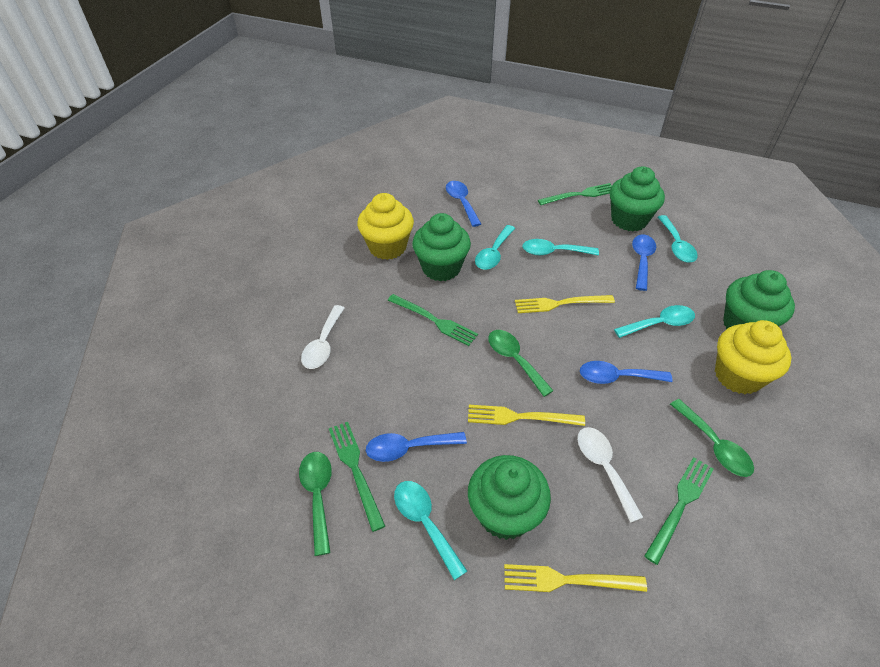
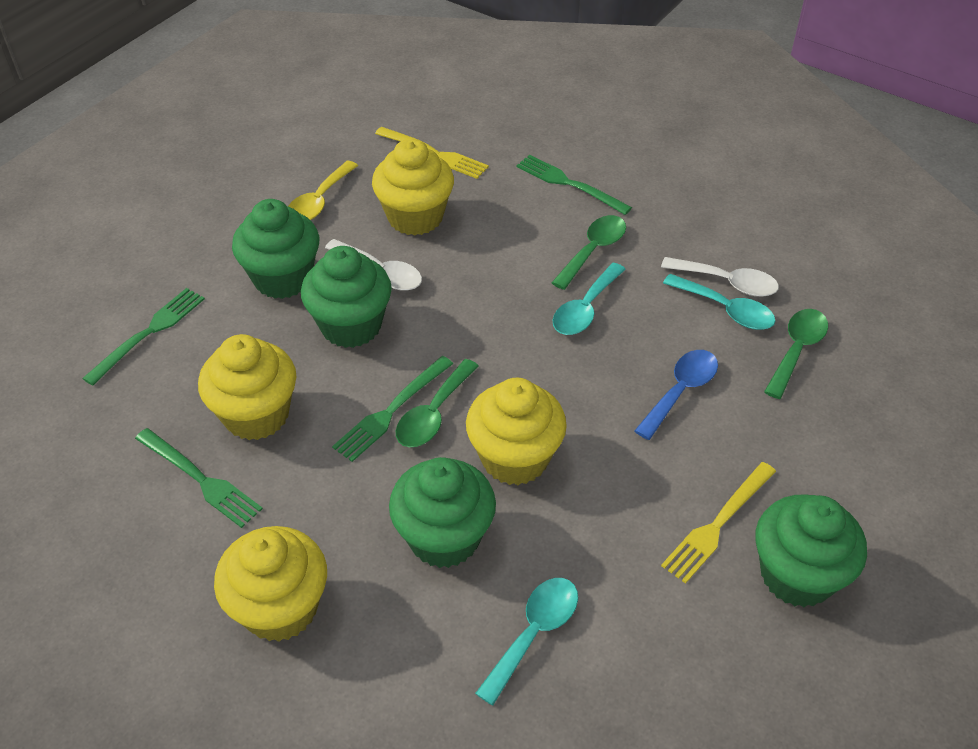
blue spoon: 4 -> 1
turquoise spoon: 5 -> 3
yellow cupcake: 2 -> 4
yellow fork: 3 -> 2
yellow spoon: 0 -> 1

